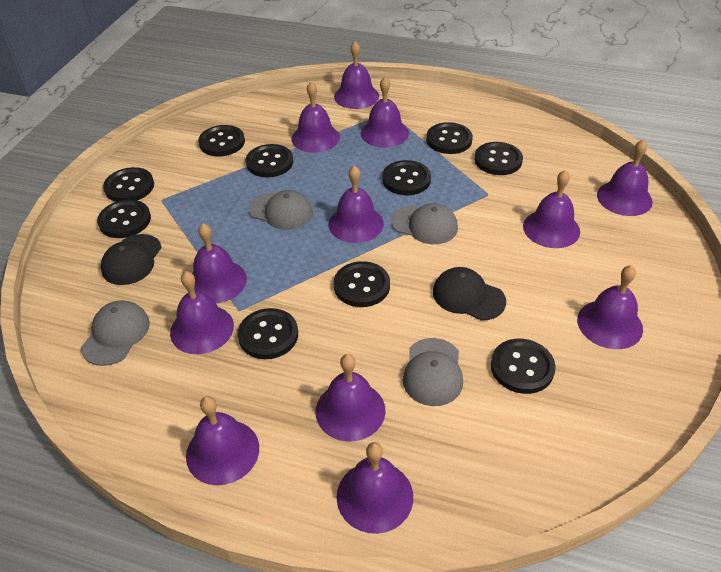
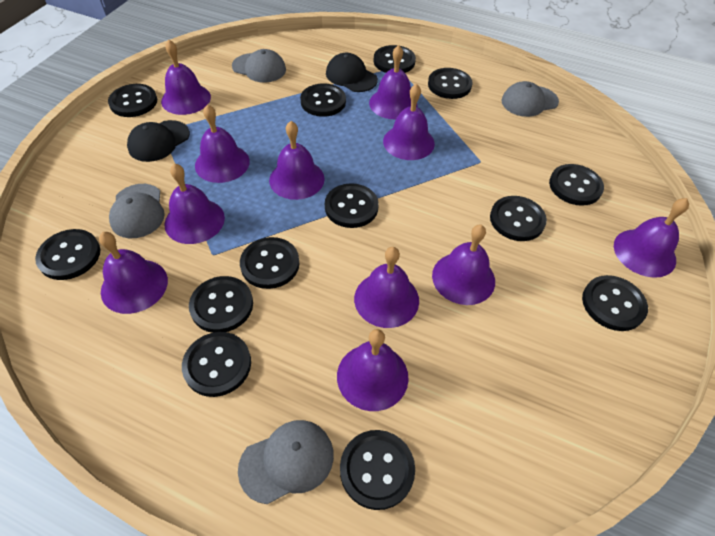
black button: 10 -> 13
purple bell: 12 -> 11

